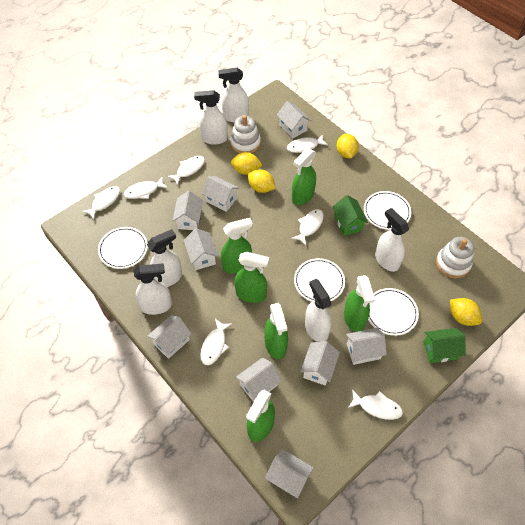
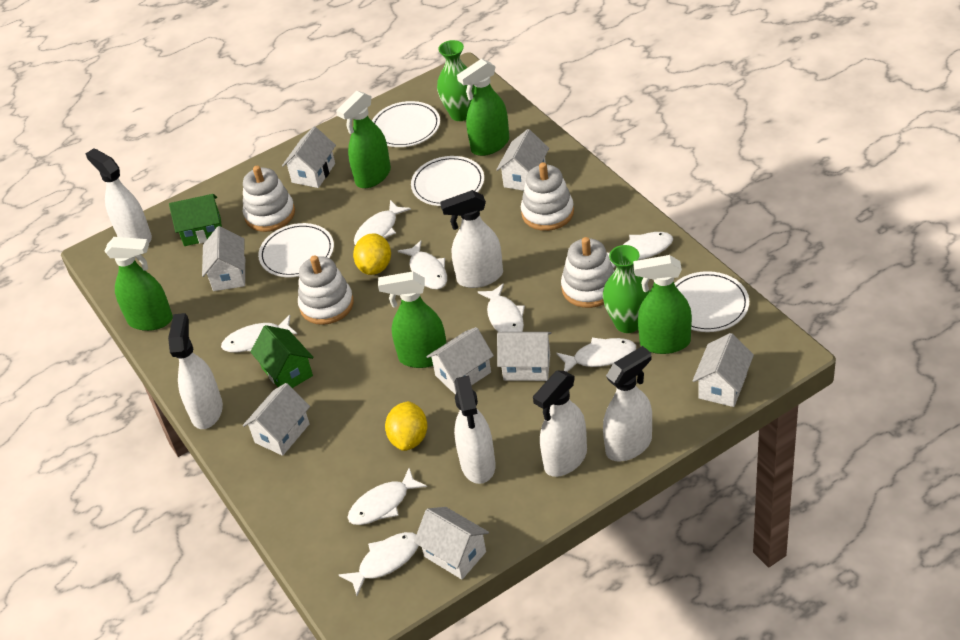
green spray bottle: 6 -> 5
green vase: 0 -> 2
white fish: 7 -> 8
white house: 9 -> 8
white stacking toy: 2 -> 4
yellow lemon: 4 -> 2

